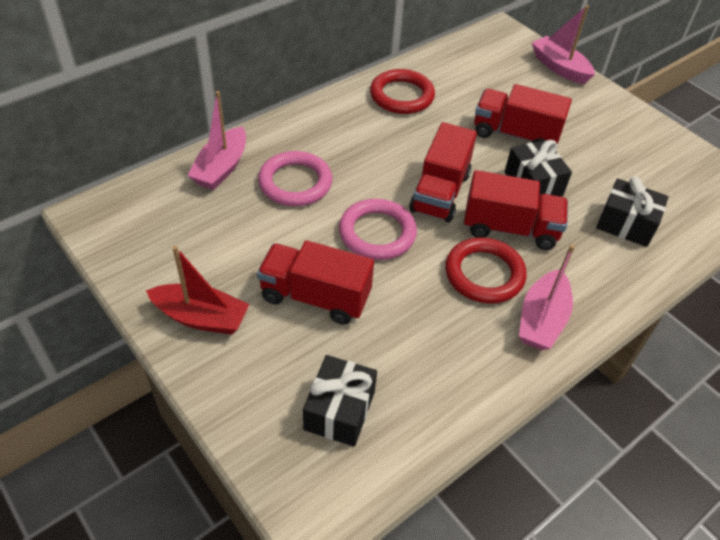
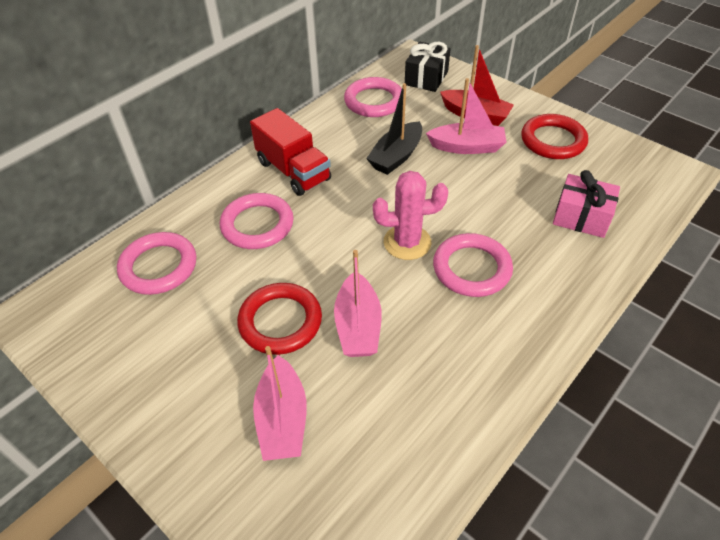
black boat: 0 -> 1
black gift: 3 -> 1
pink cactus: 0 -> 1
pink gift: 0 -> 1
pink ring: 2 -> 4
red truck: 4 -> 1

